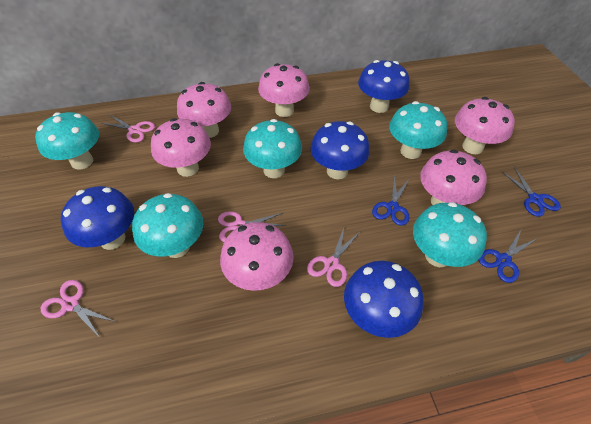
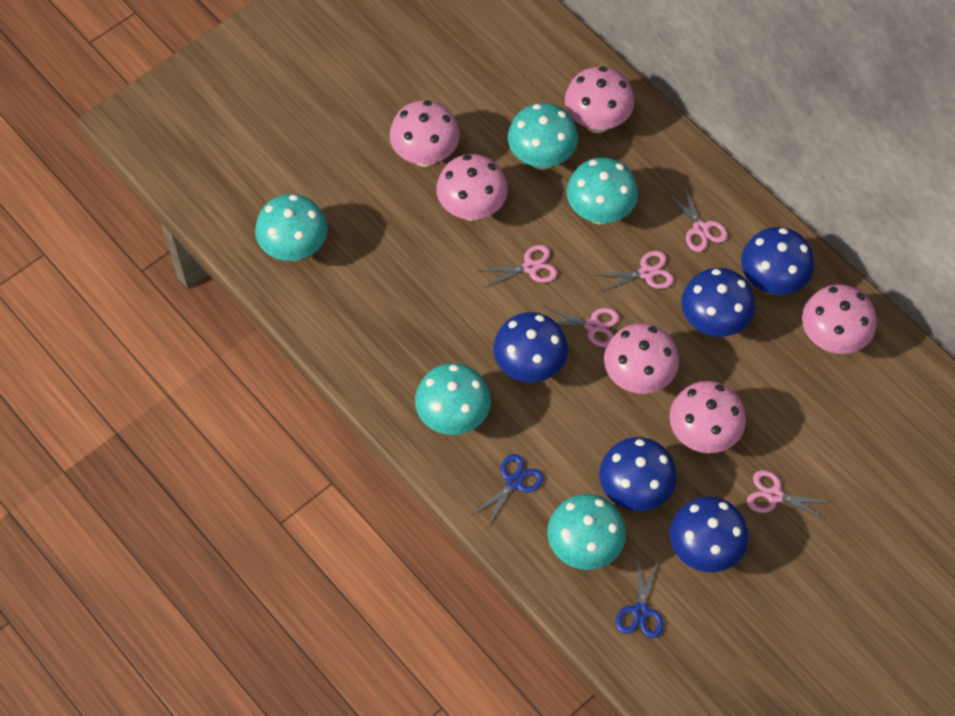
blue mushroom: 4 -> 5
blue scissors: 3 -> 2
pink scissors: 4 -> 5

